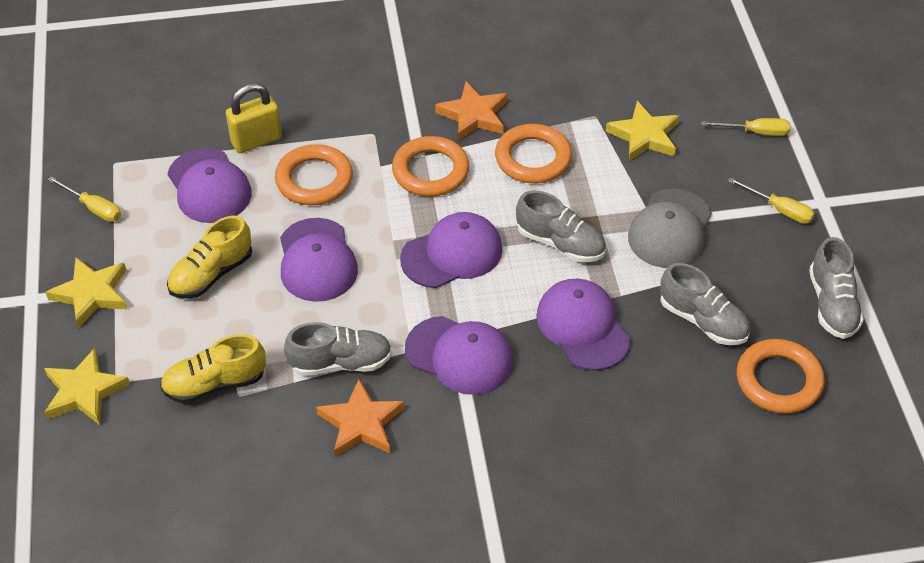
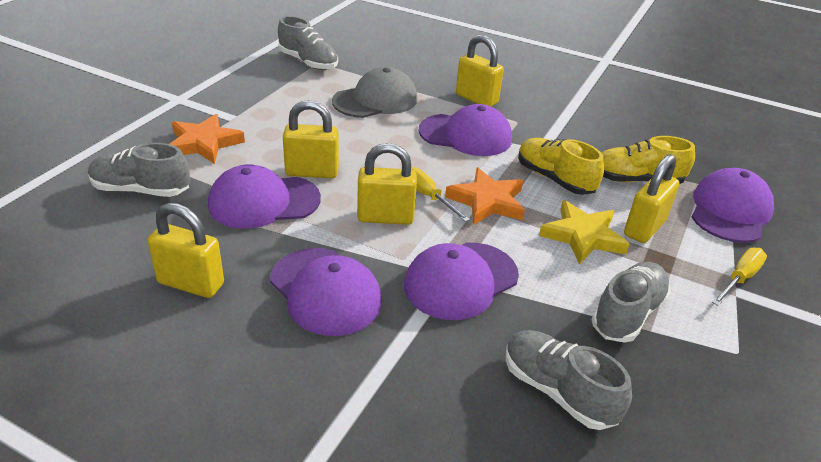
orange ring: 4 -> 0
yellow padlock: 1 -> 5
yellow screwdriver: 3 -> 2
yellow star: 3 -> 1

